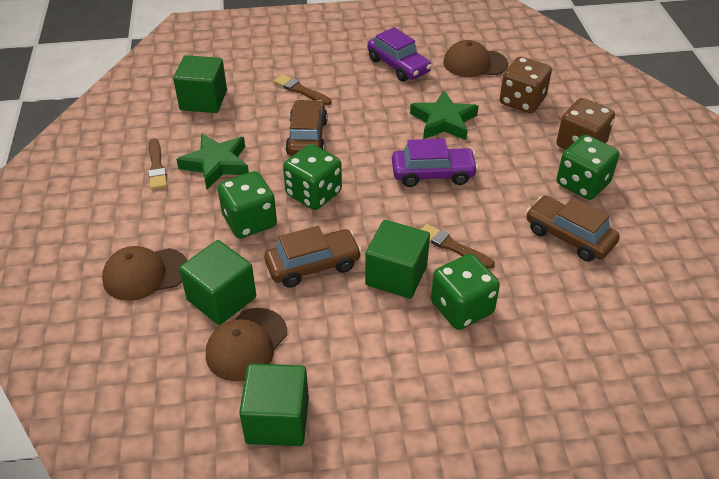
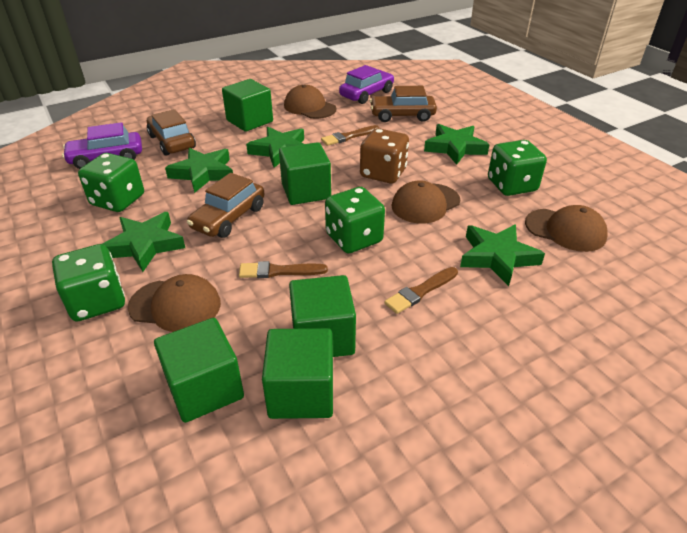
brown cap: 3 -> 4
brown dice: 2 -> 1
green cube: 4 -> 5
green star: 2 -> 5

